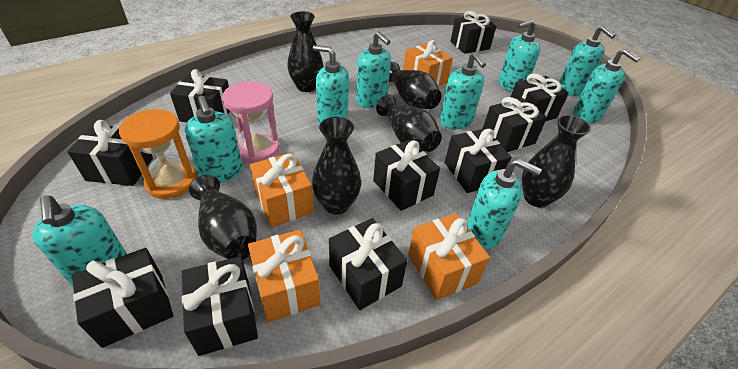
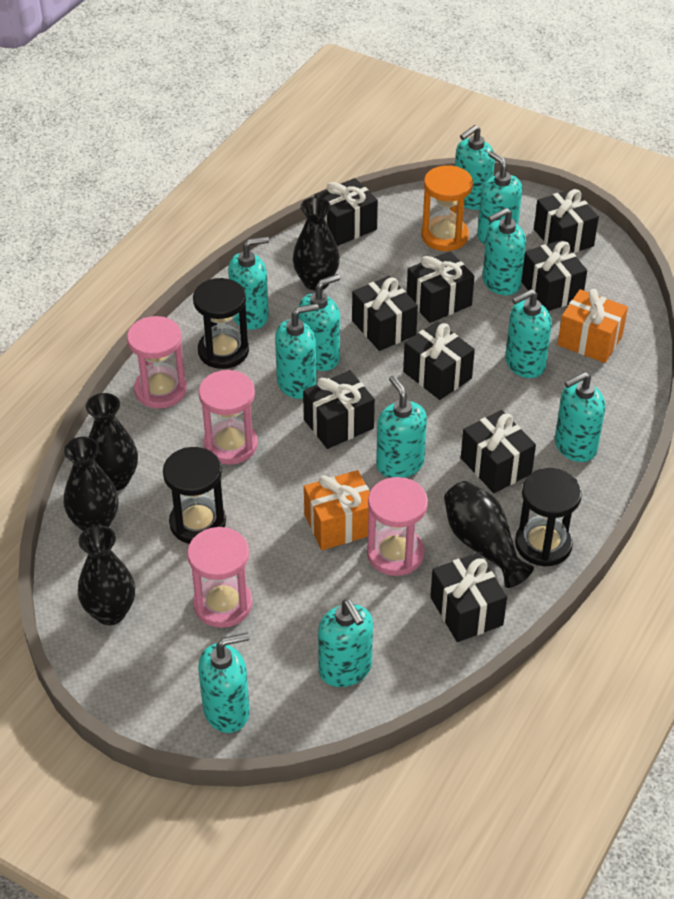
black gift: 10 -> 9
black hourglass: 0 -> 3
black vase: 6 -> 5
orange gift: 4 -> 2
pink hourglass: 1 -> 4
turquoise soap dispenser: 9 -> 11

